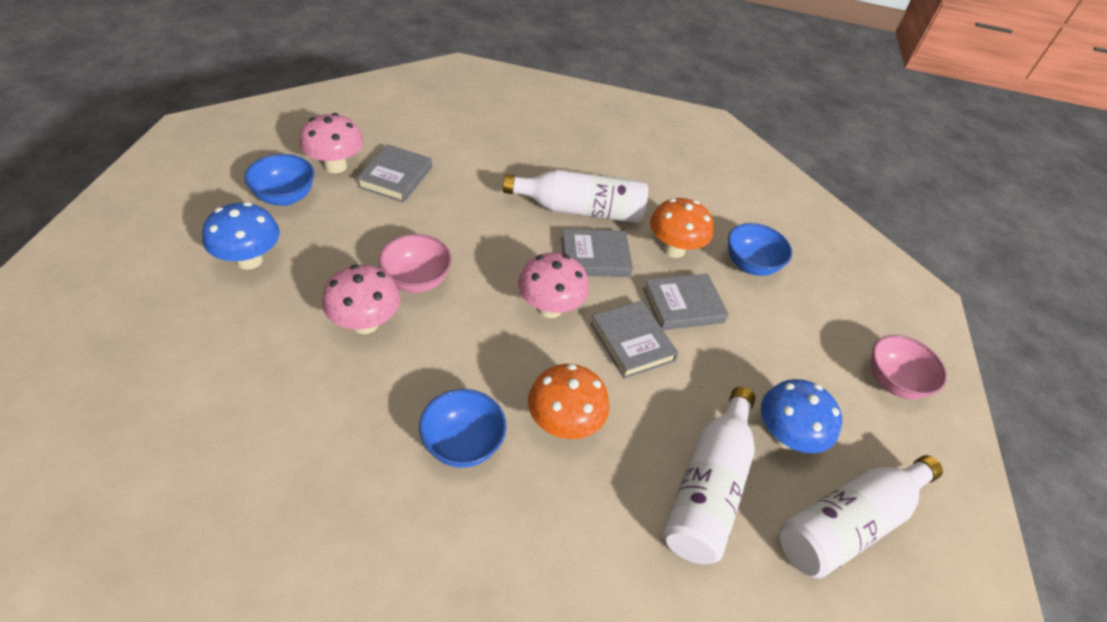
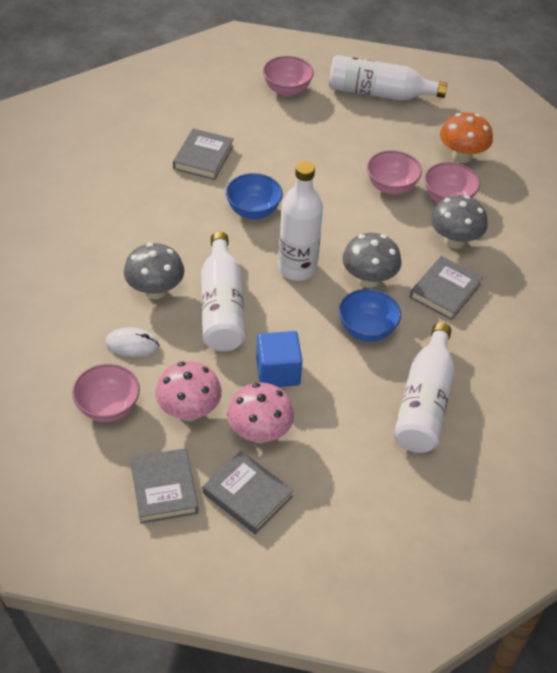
blue bowl: 3 -> 2
blue cube: 0 -> 1
blue mushroom: 2 -> 0
grey mushroom: 0 -> 3
orange mushroom: 2 -> 1
pink bowl: 2 -> 4
pink mushroom: 3 -> 2
white bottle: 3 -> 4
white mouse: 0 -> 1

